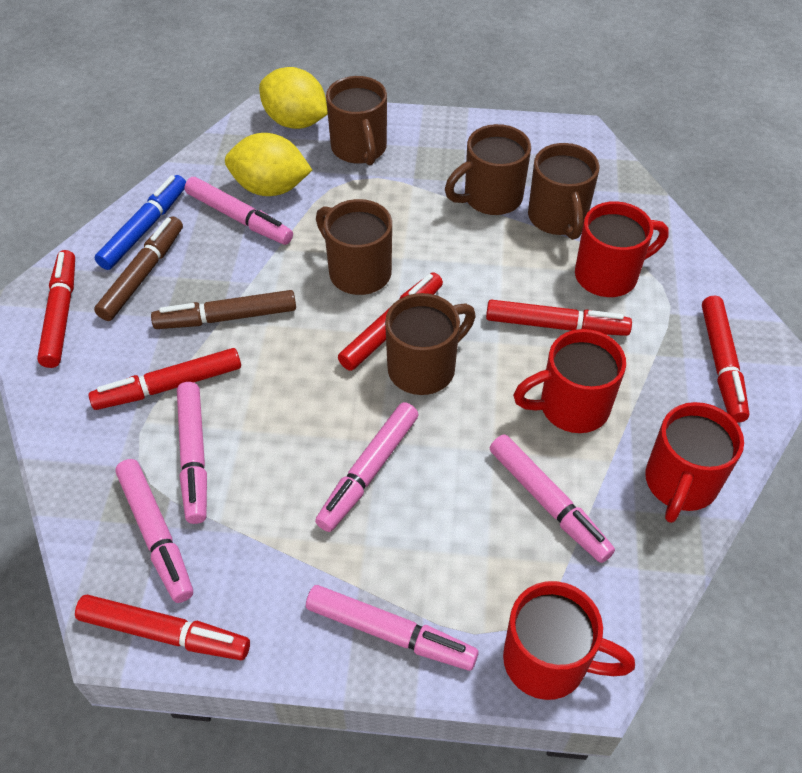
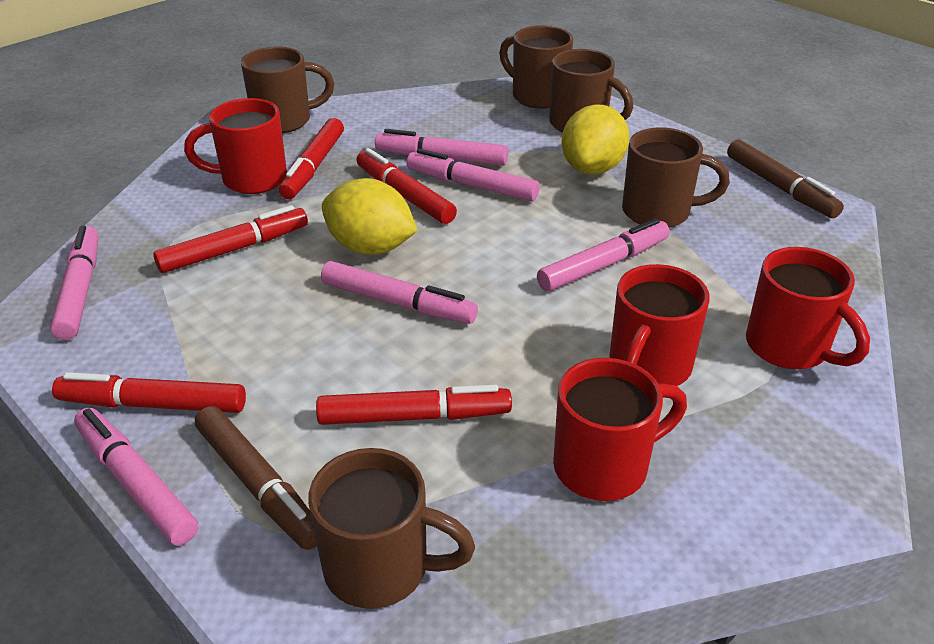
blue marker: 1 -> 0
red marker: 6 -> 5

